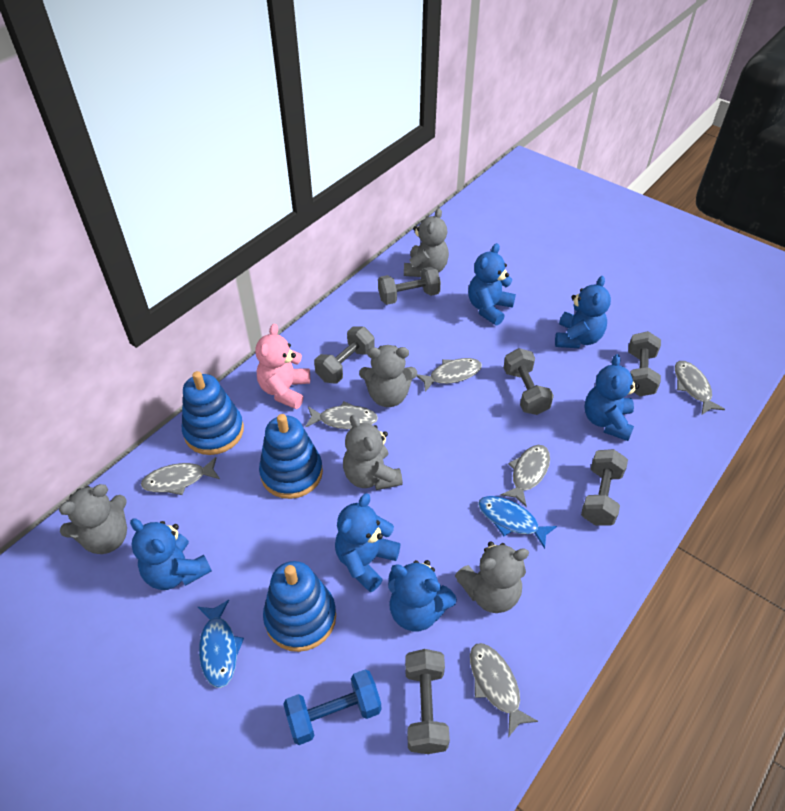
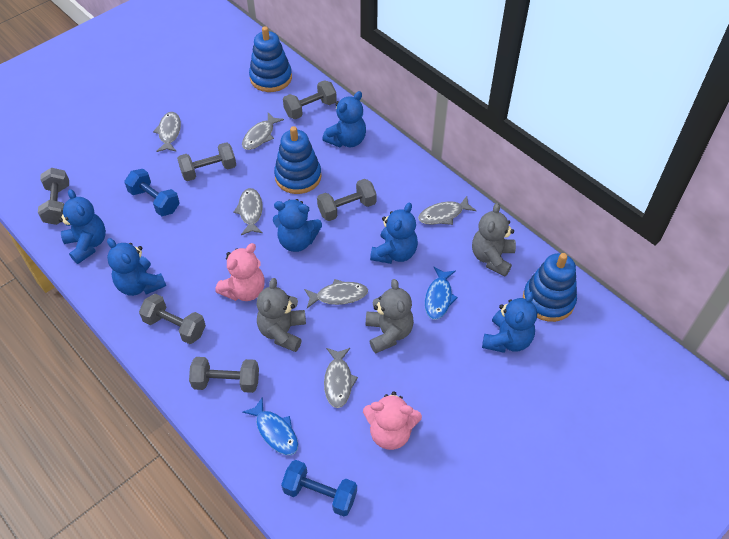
blue dumbbell: 1 -> 2
grey teddy bear: 5 -> 3
pink teddy bear: 1 -> 2

